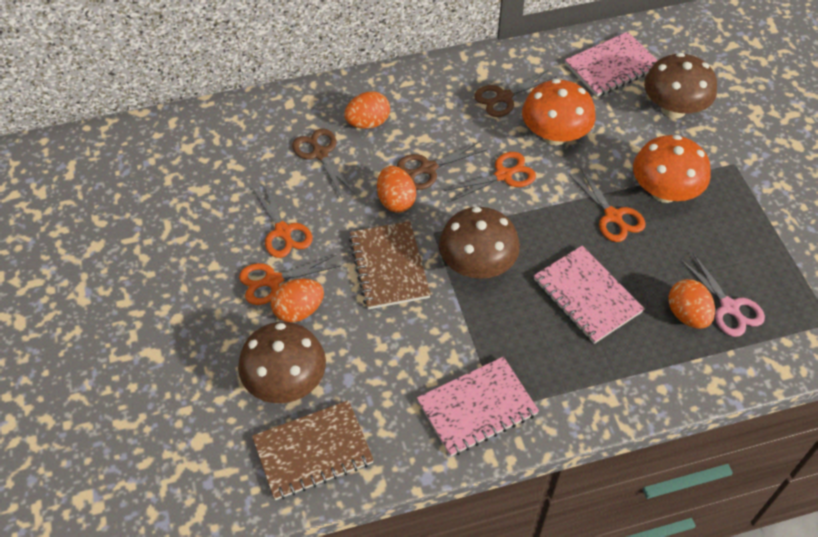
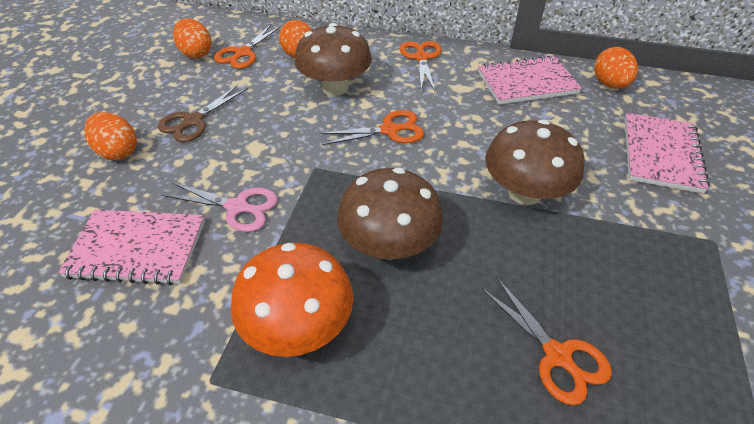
brown notebook: 2 -> 0
brown scissors: 3 -> 1
orange mushroom: 2 -> 1

